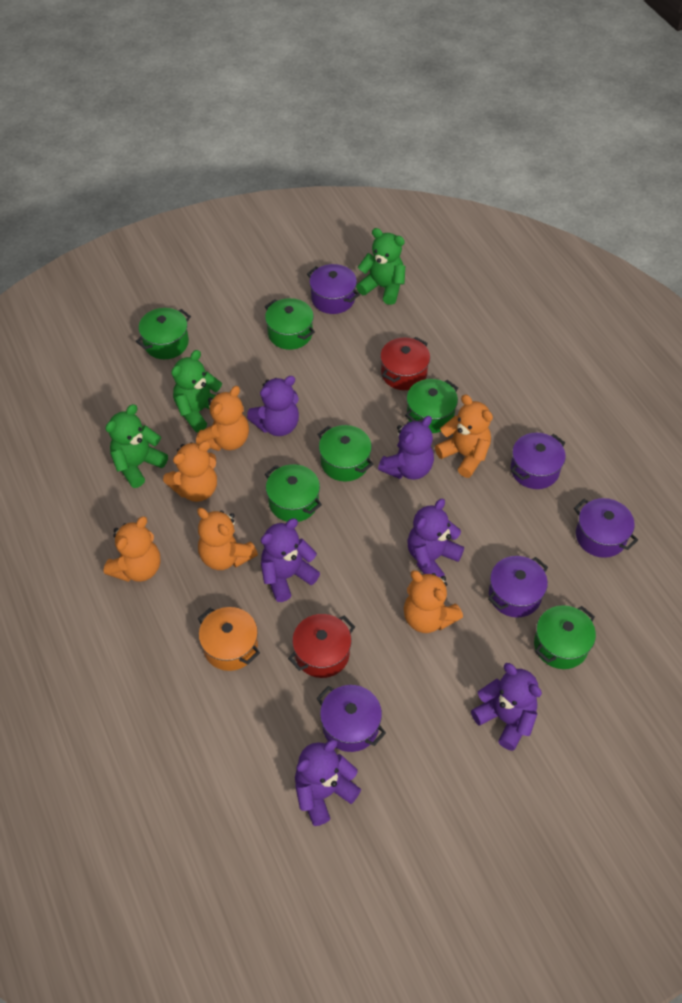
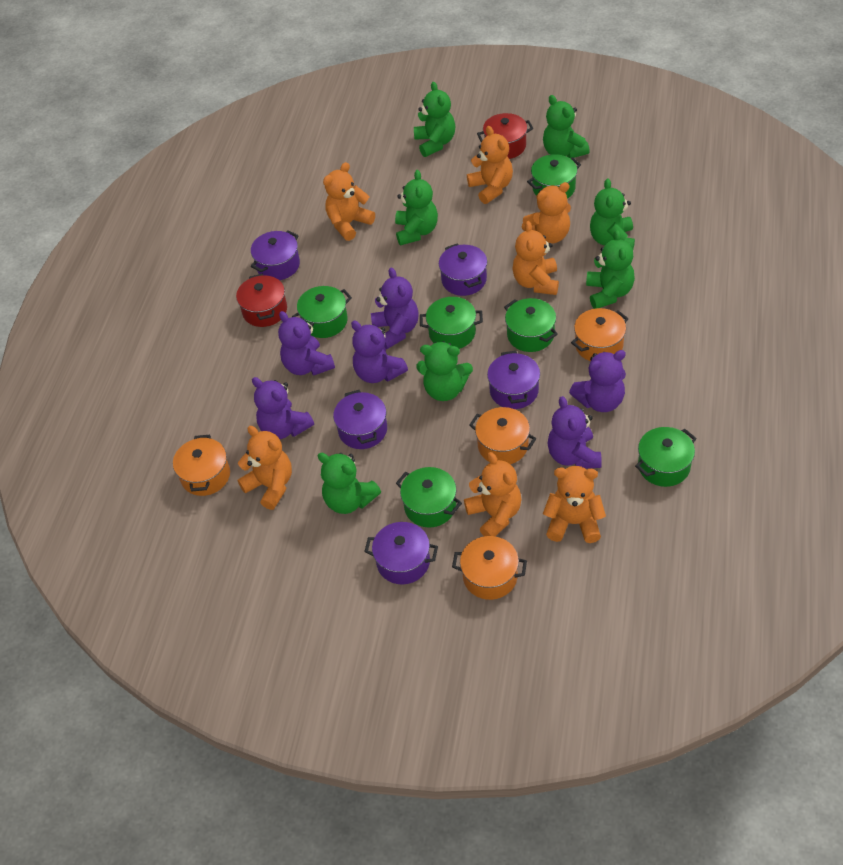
green teddy bear: 3 -> 7
orange pot: 1 -> 4
orange teddy bear: 6 -> 7

